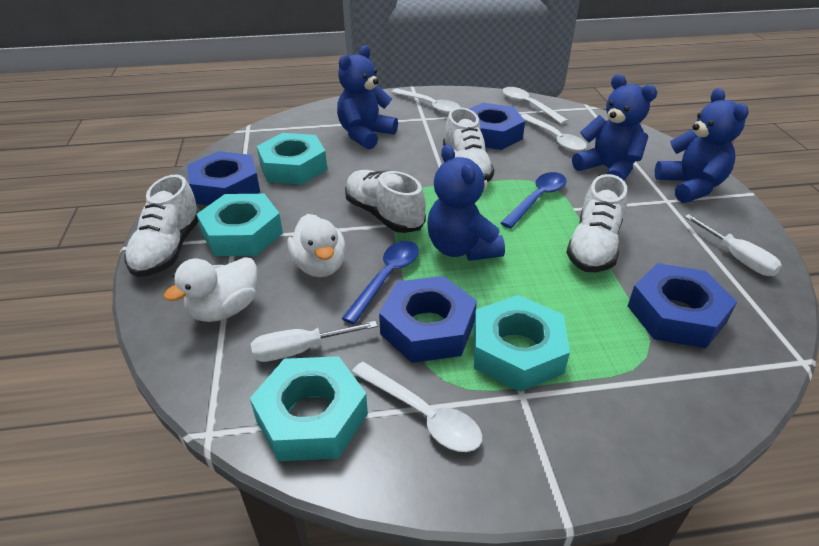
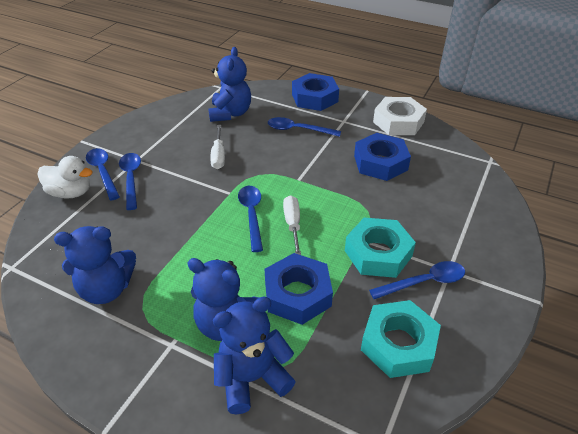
blue nut: 4 -> 3
blue spoon: 2 -> 5
turquoise nut: 4 -> 2
white duck: 2 -> 1
white nut: 0 -> 1
white shoe: 4 -> 0
white spoon: 4 -> 0

